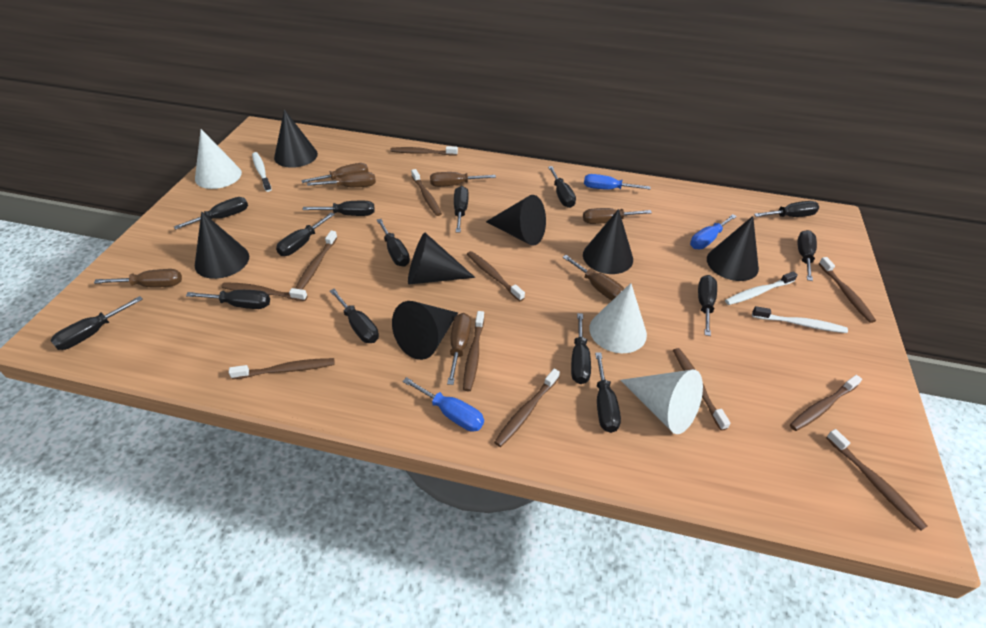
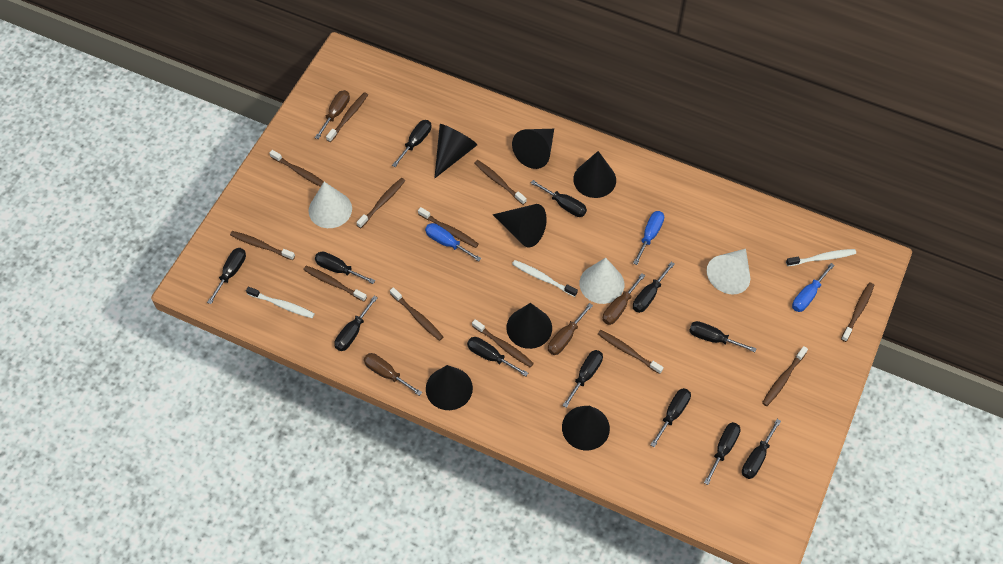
black screwdriver: 14 -> 12
brown screwdriver: 7 -> 4

